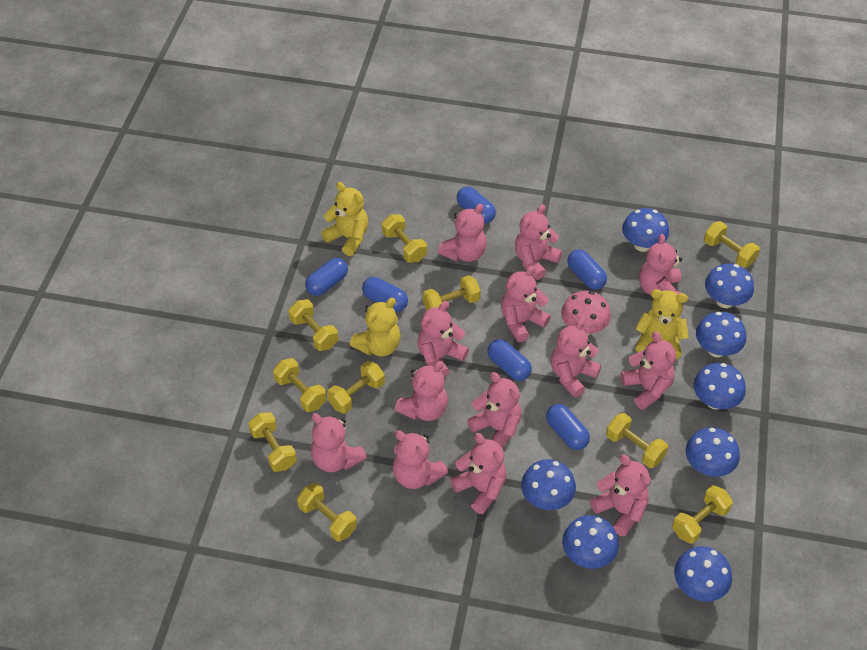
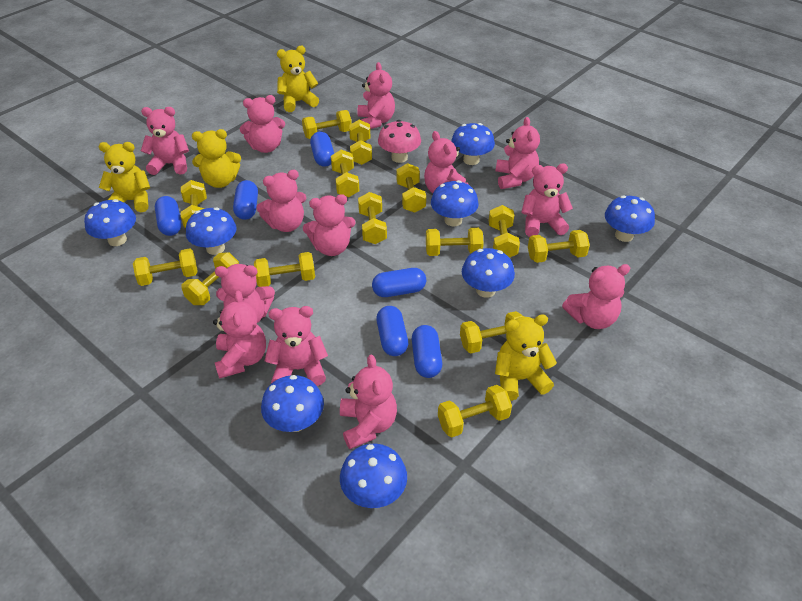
yellow dumbbell: 10 -> 14
yellow teddy bear: 3 -> 4

